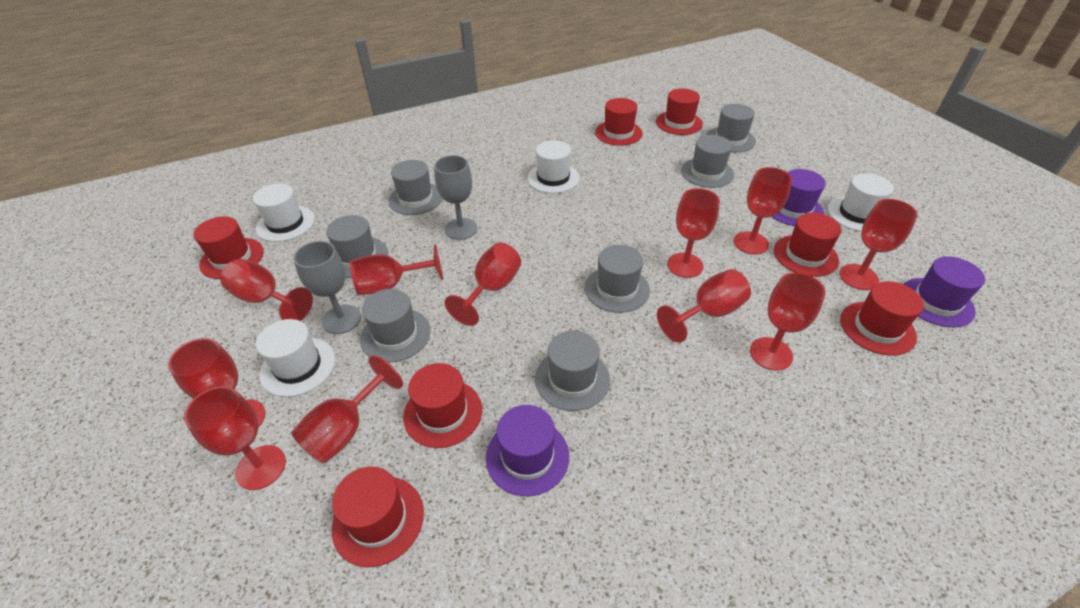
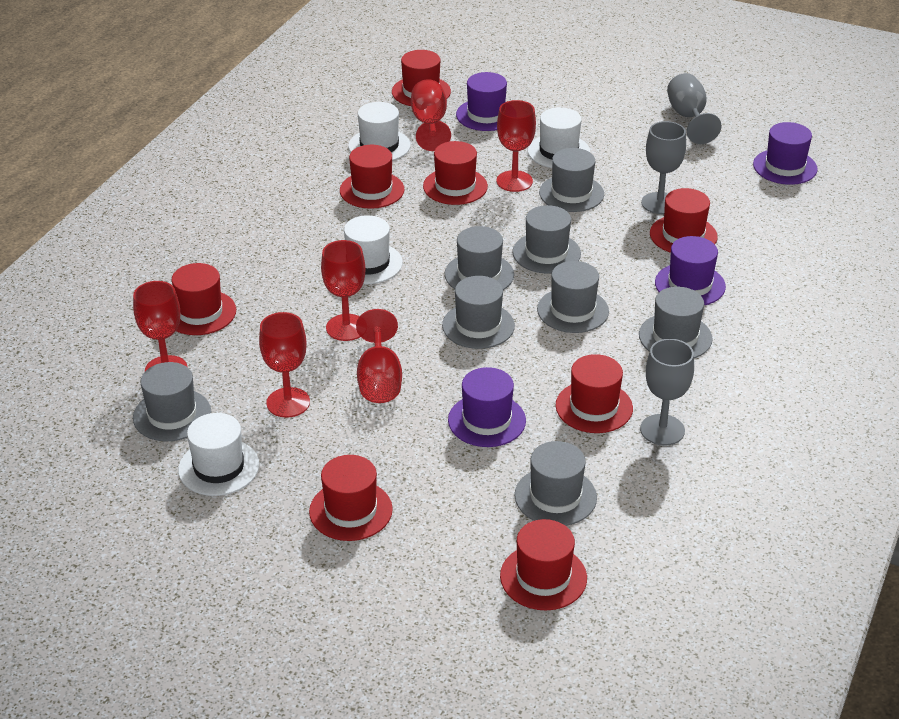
grey goblet: 2 -> 3
grey hat: 7 -> 8
purple hat: 3 -> 4
red goblet: 11 -> 6
red hat: 7 -> 8

